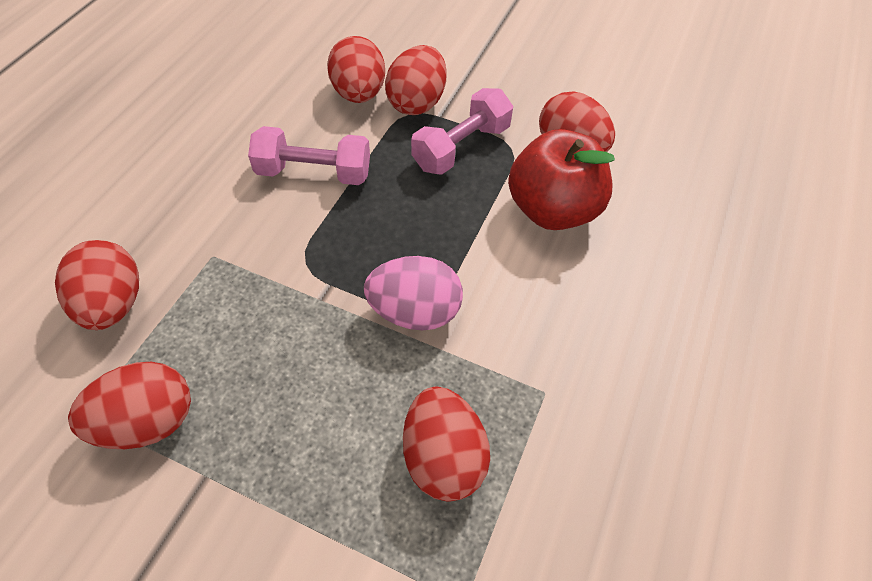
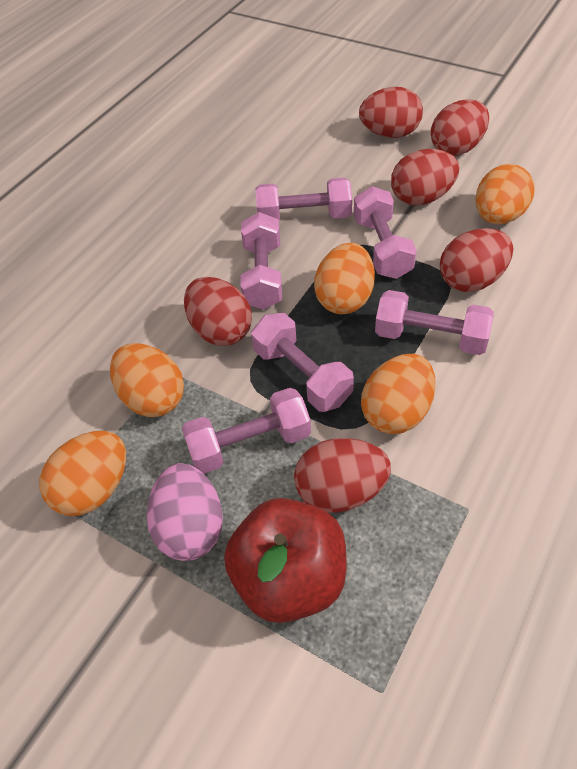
orange egg: 0 -> 5
pink dumbbell: 2 -> 6

